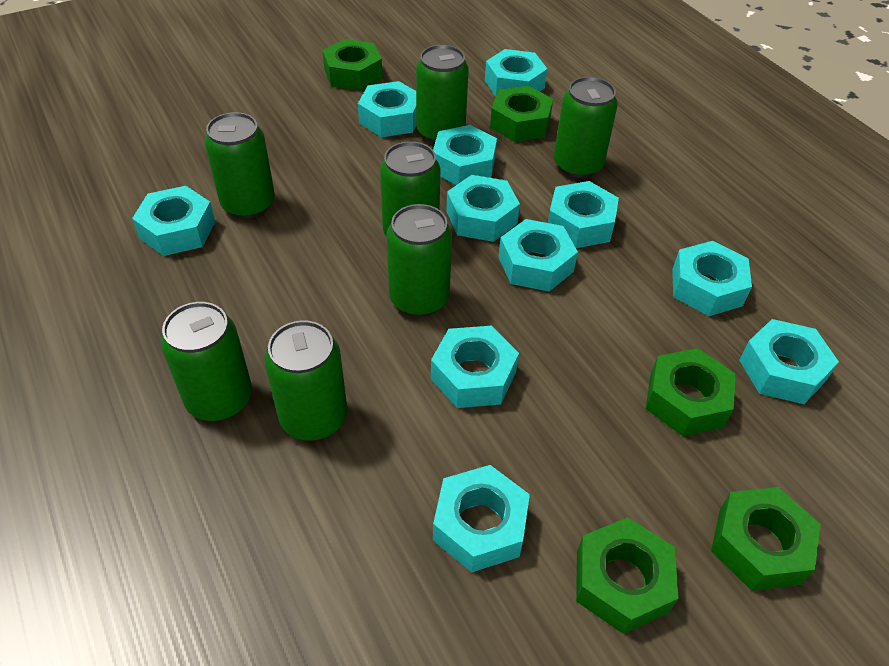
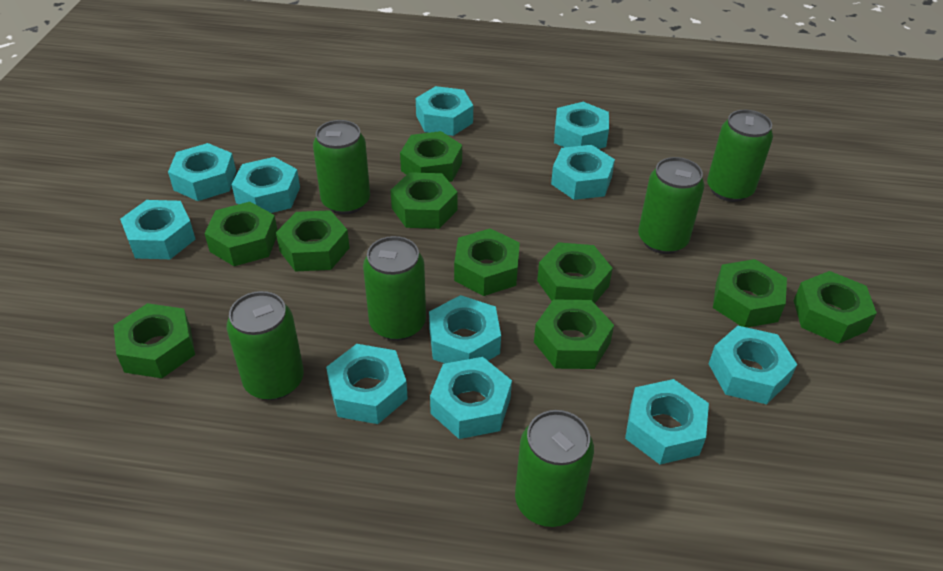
green can: 7 -> 6
green nut: 5 -> 10

